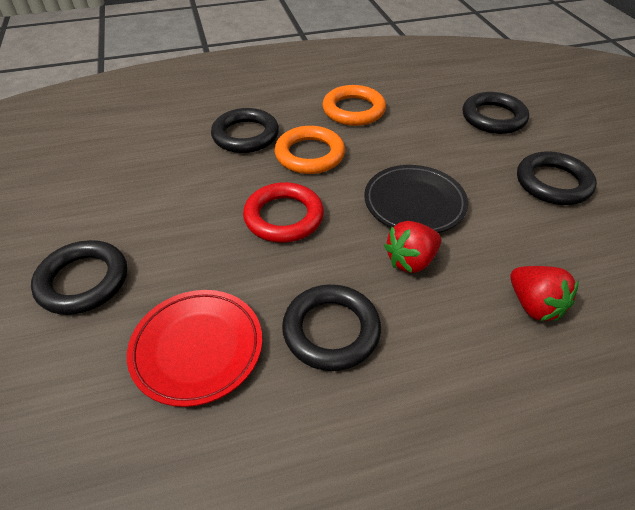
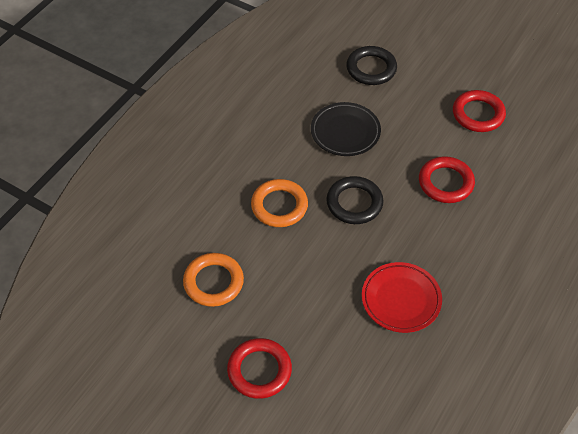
black ring: 5 -> 2
red ring: 1 -> 3
red strawberry: 2 -> 0

